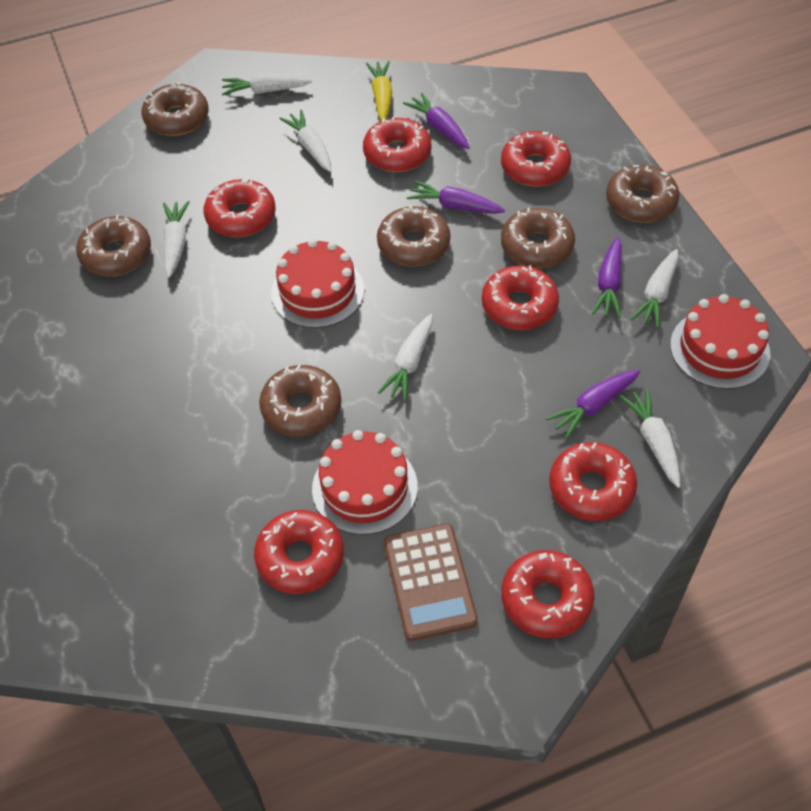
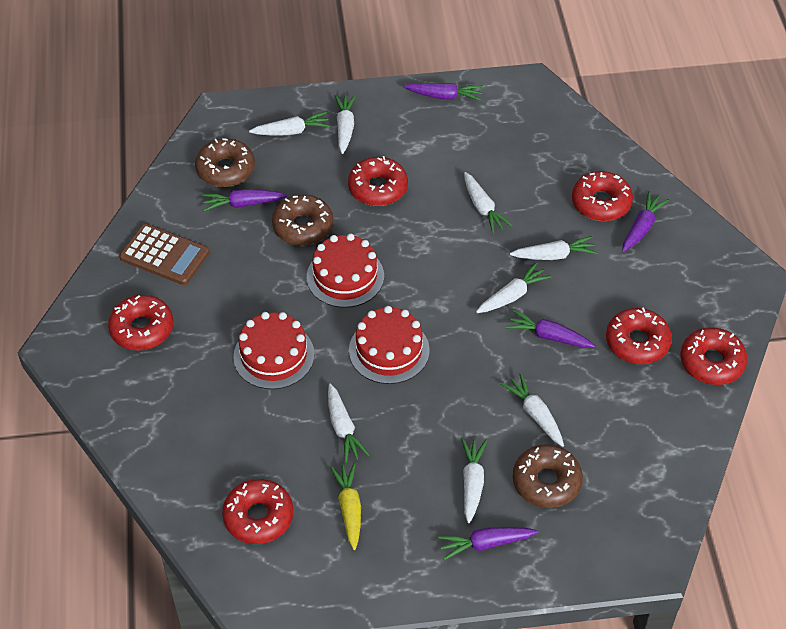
brown donut: 6 -> 3
purple carrot: 4 -> 5
red donut: 7 -> 6
white carrot: 6 -> 8

